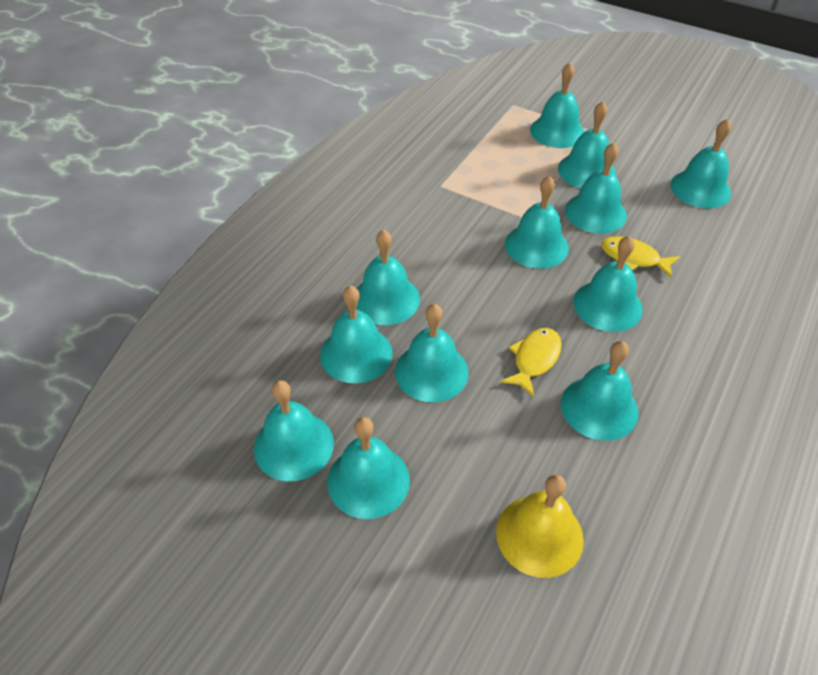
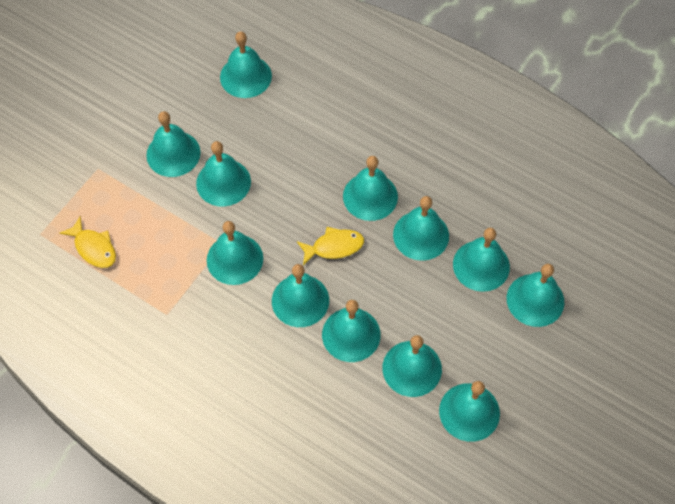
yellow bell: 1 -> 0

